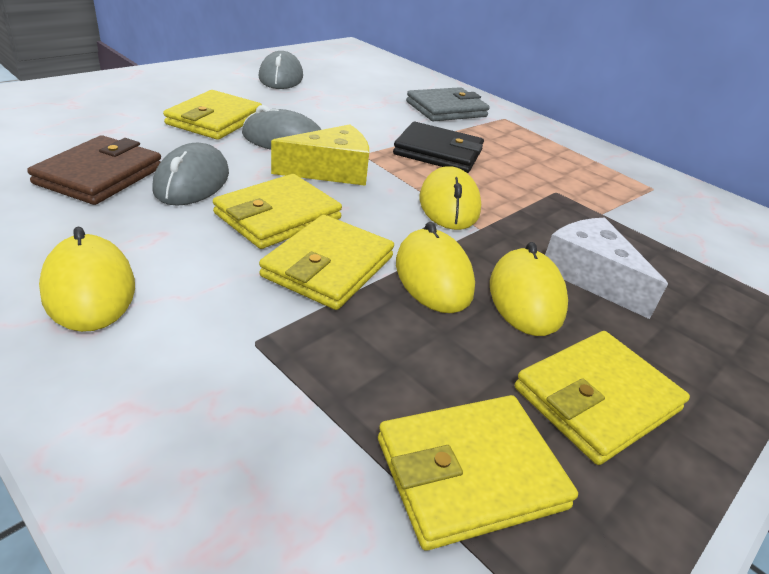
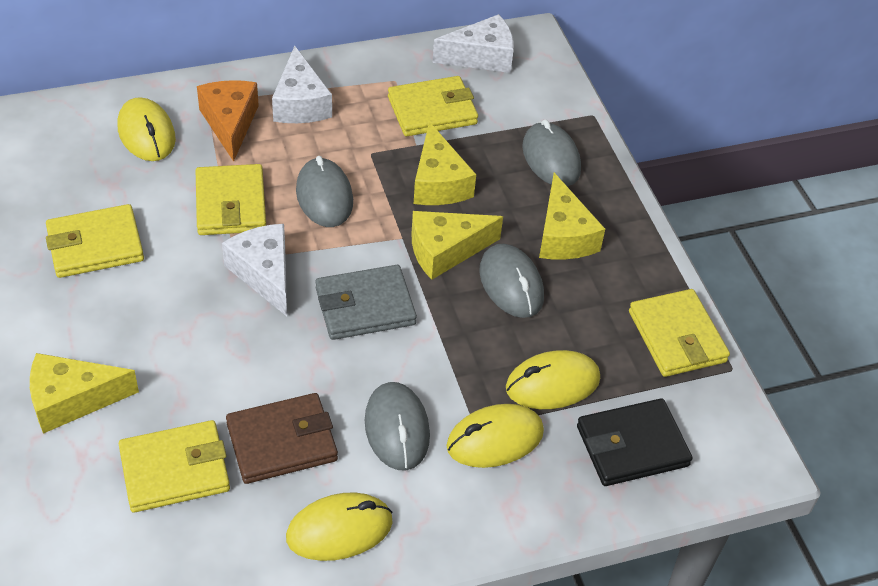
grey mouse: 3 -> 4
orange cheese: 0 -> 1
white cheese: 1 -> 3
yellow cheese: 1 -> 4

